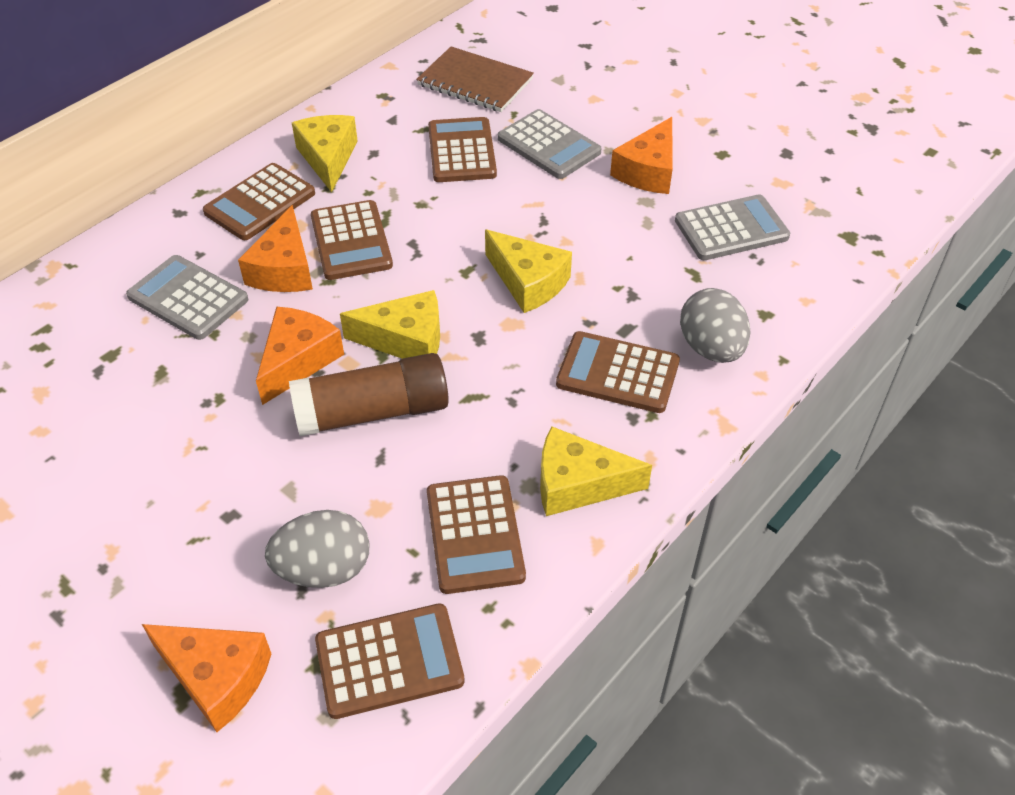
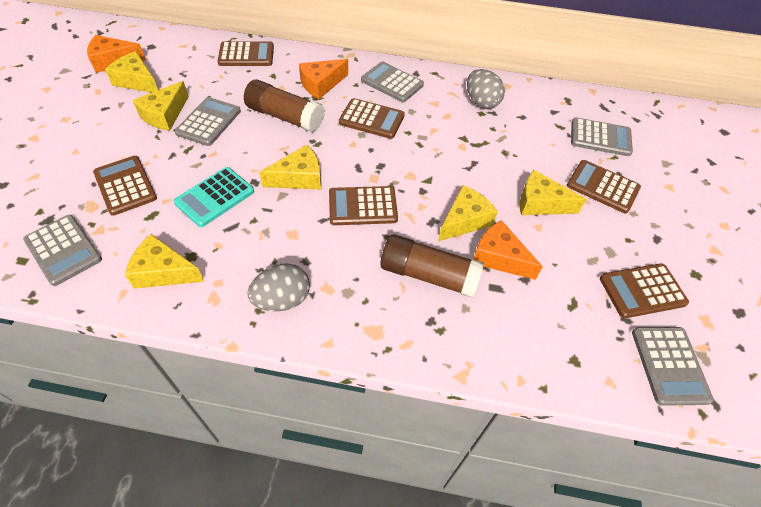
brown glue stick: 1 -> 2
brown notebook: 1 -> 0
grey calculator: 3 -> 5
orange cheese: 4 -> 3
turquoise calculator: 0 -> 1
yellow cheese: 4 -> 6

